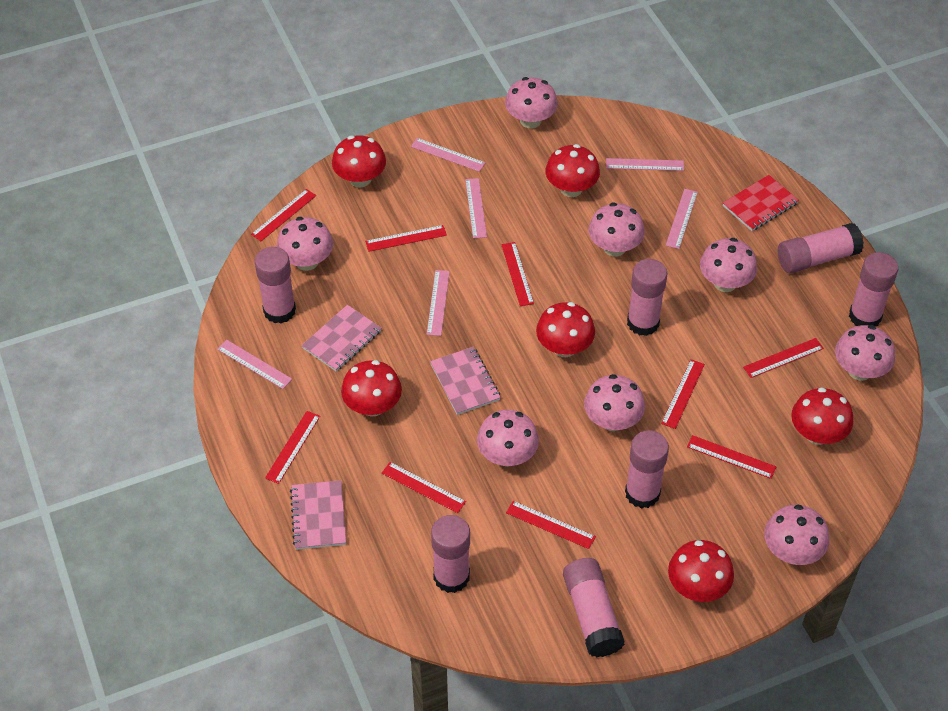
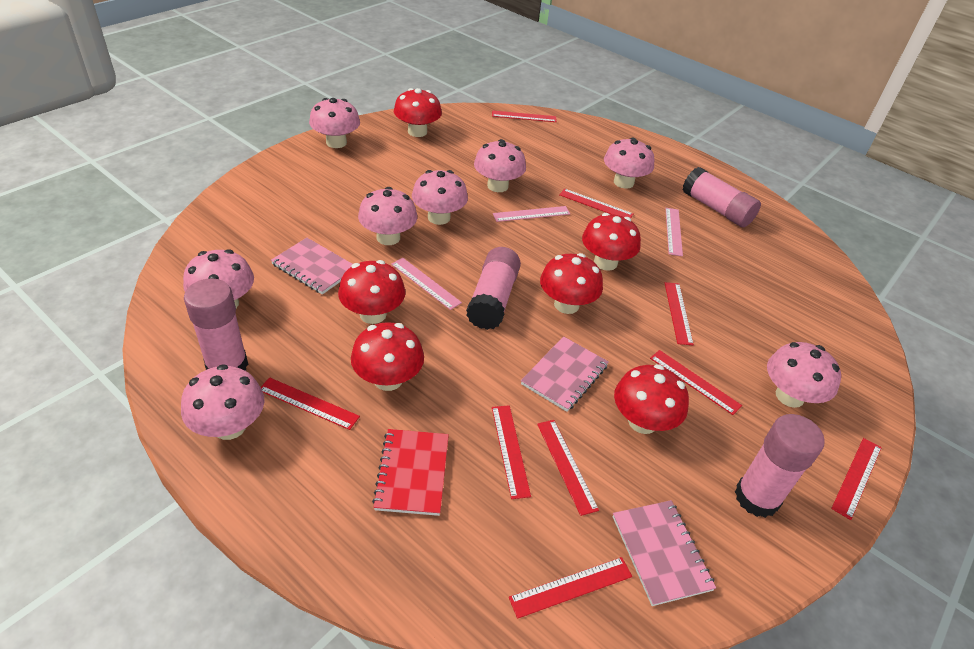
pink glue stick: 7 -> 4
pink ruler: 6 -> 3

